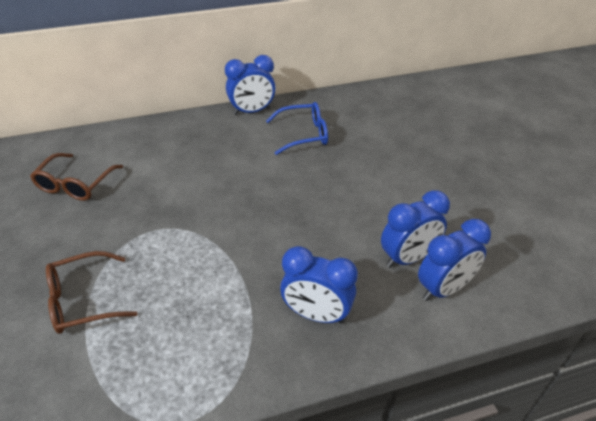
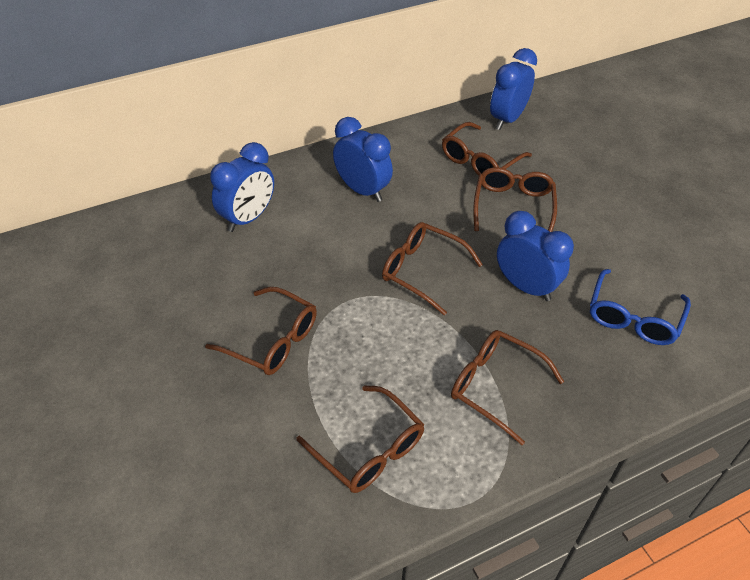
brown glasses: 2 -> 6

